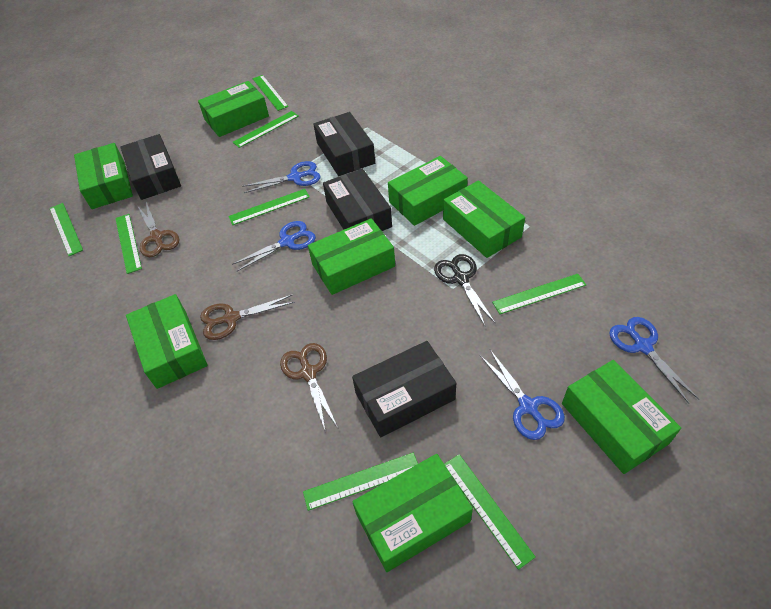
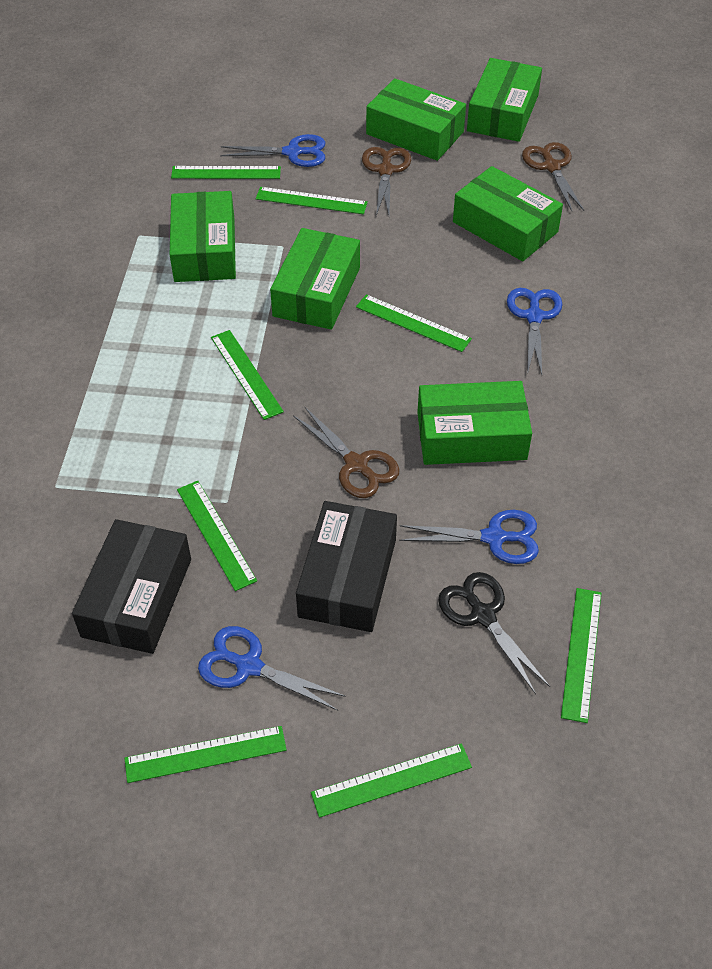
black box: 4 -> 2
green box: 8 -> 6

